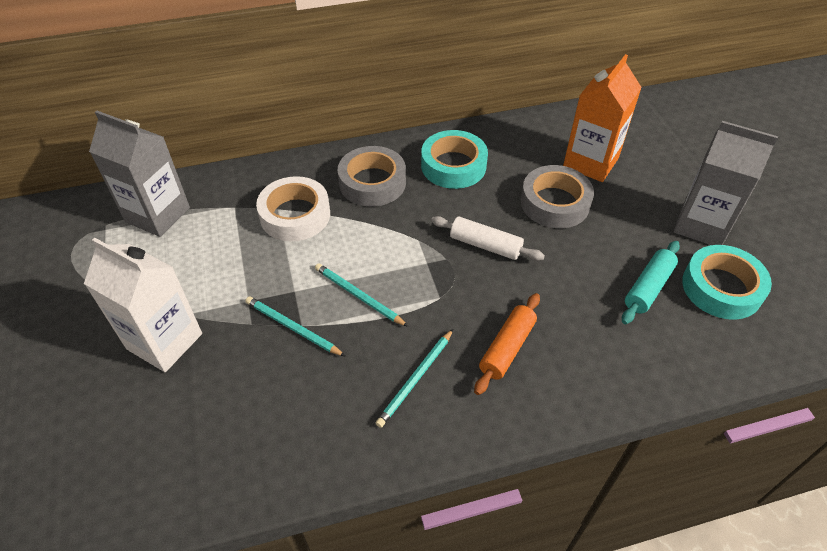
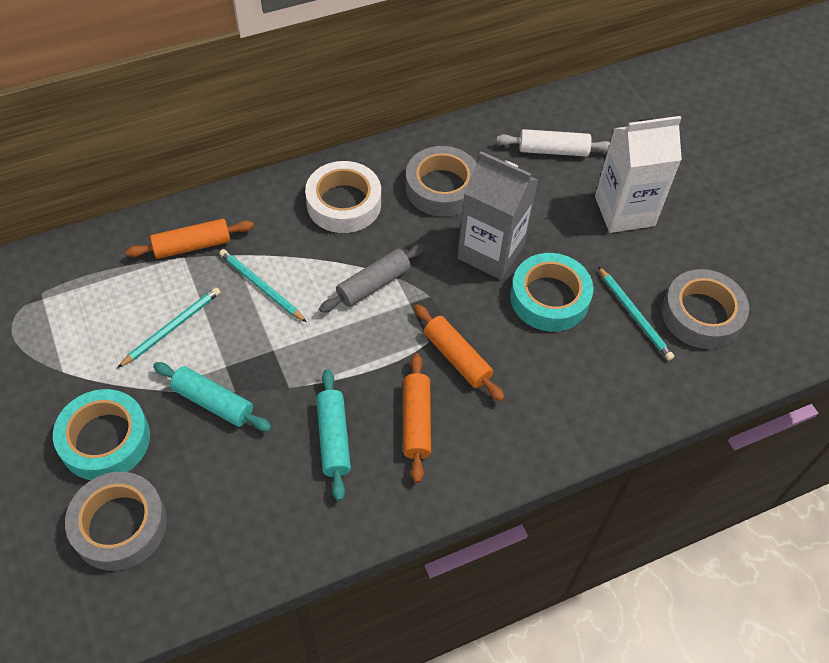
grey carton: 2 -> 1
grey rolling pin: 0 -> 1
grey tape: 2 -> 3
orange carton: 1 -> 0
orange rolling pin: 1 -> 3
turquoise rolling pin: 1 -> 2

